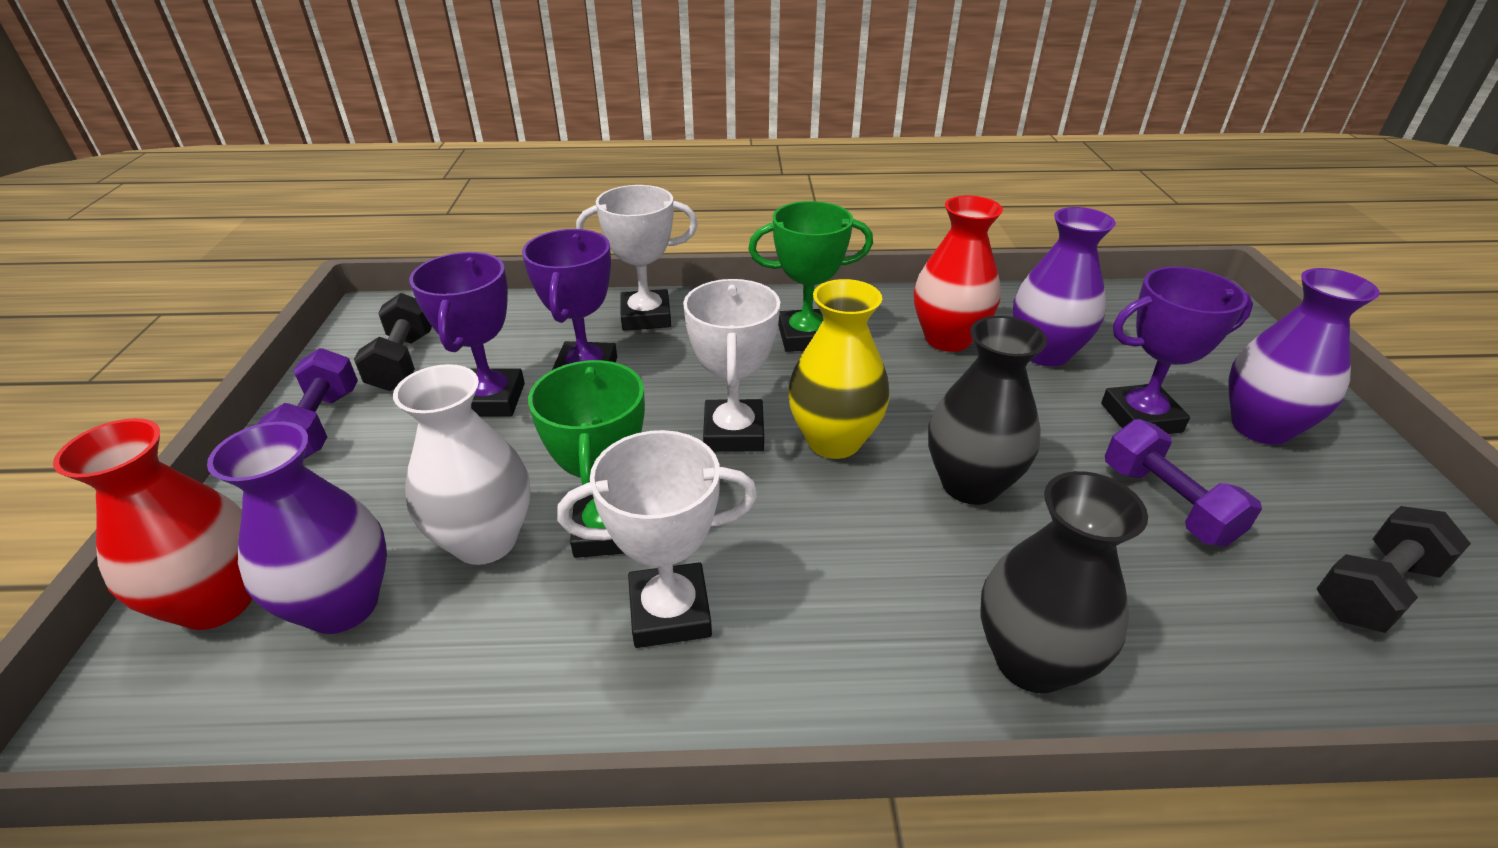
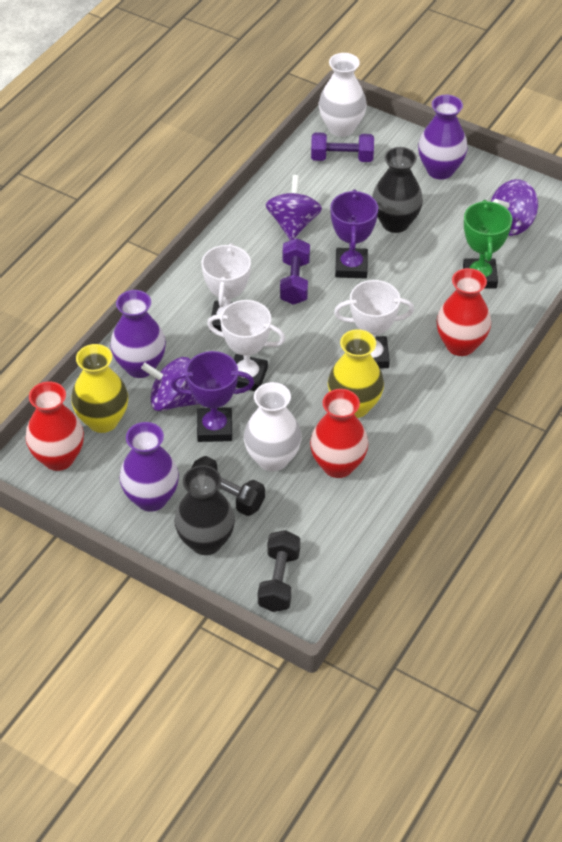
green trophy: 2 -> 1
purple spinning top: 0 -> 3
purple trophy: 3 -> 2
red vase: 2 -> 3
white vase: 1 -> 2
yellow vase: 1 -> 2

